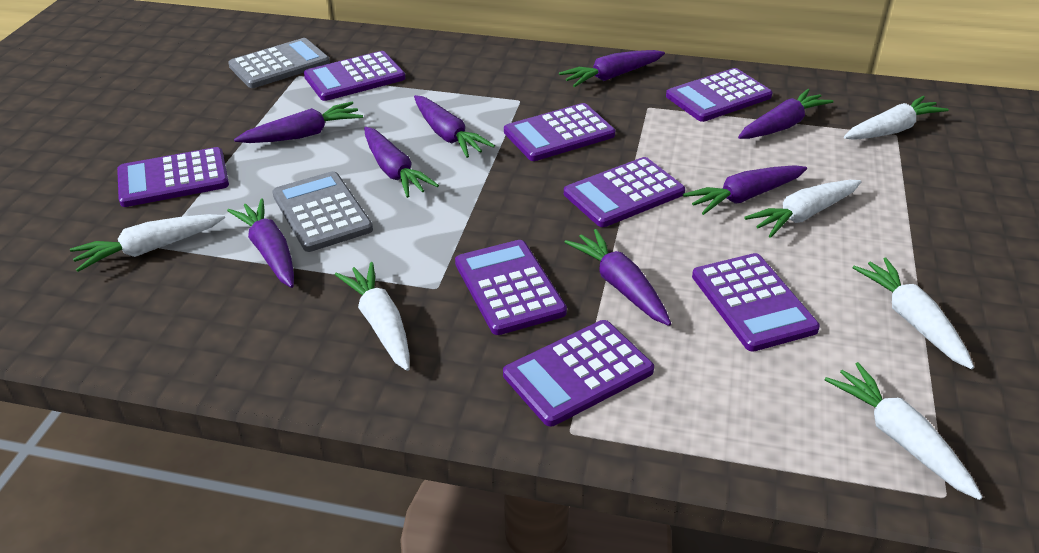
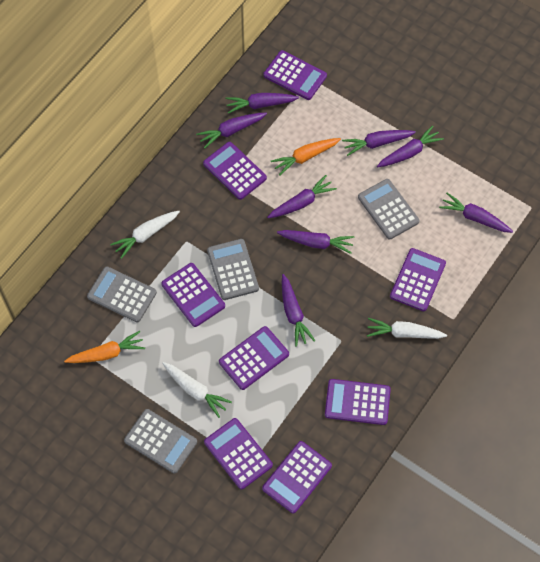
grey calculator: 2 -> 4
orange carrot: 0 -> 2
white carrot: 6 -> 3

